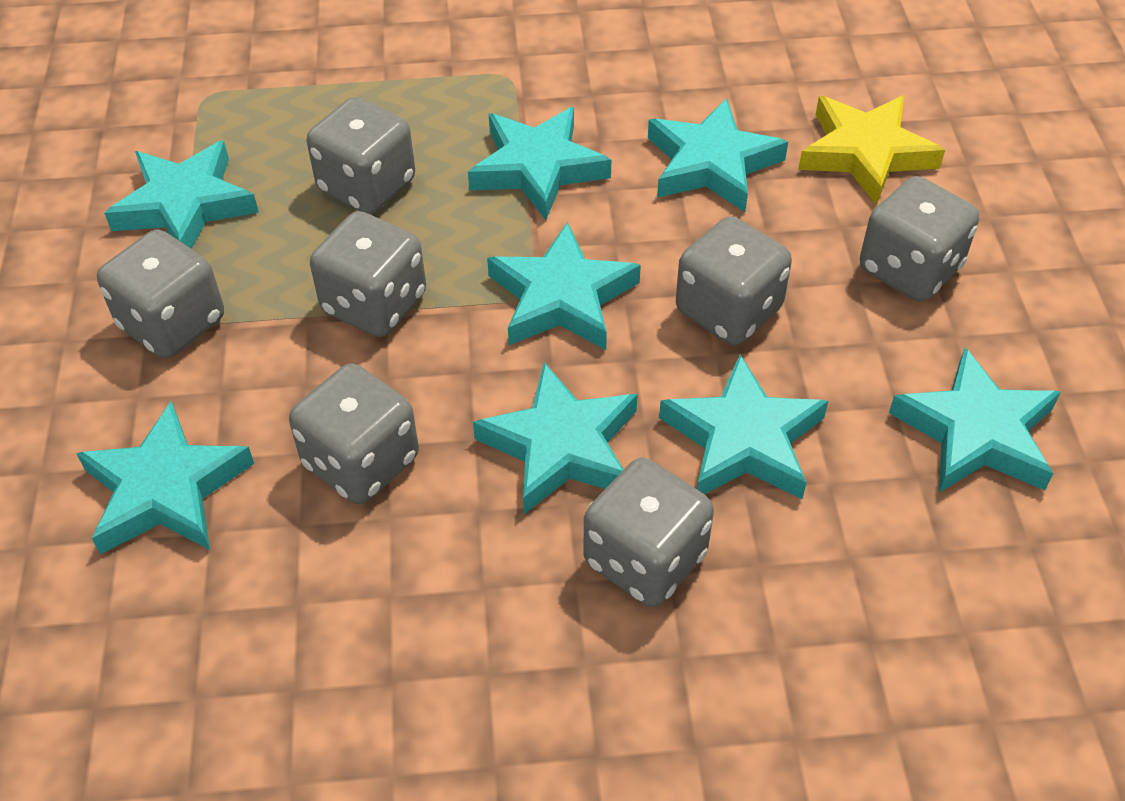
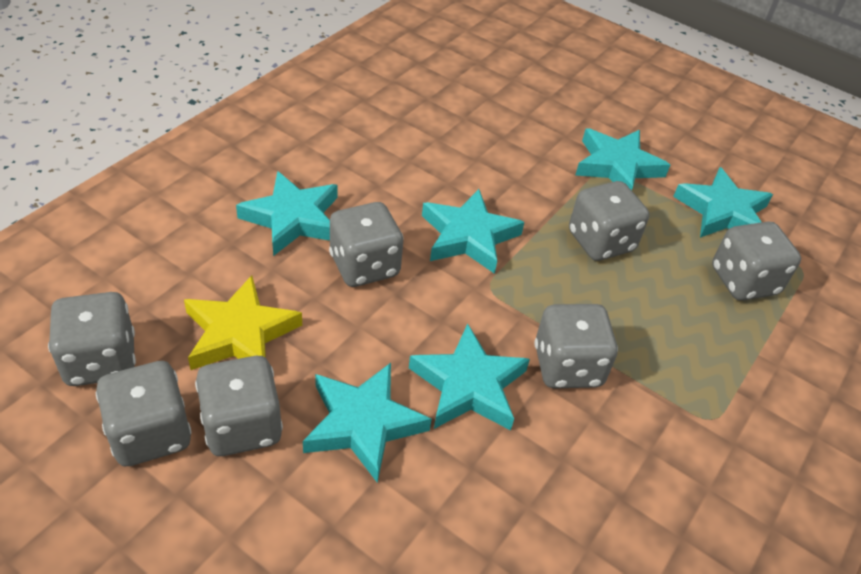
turquoise star: 8 -> 6

